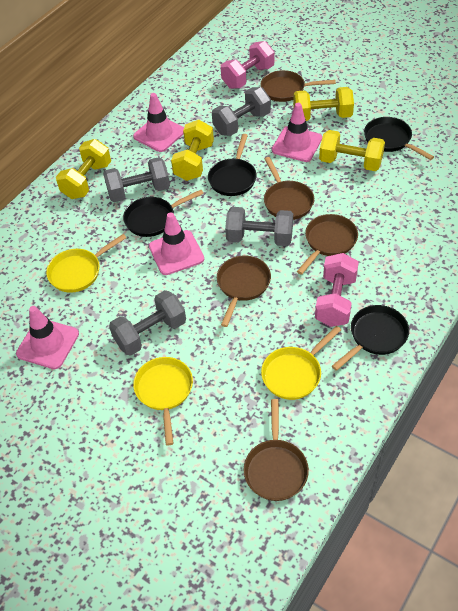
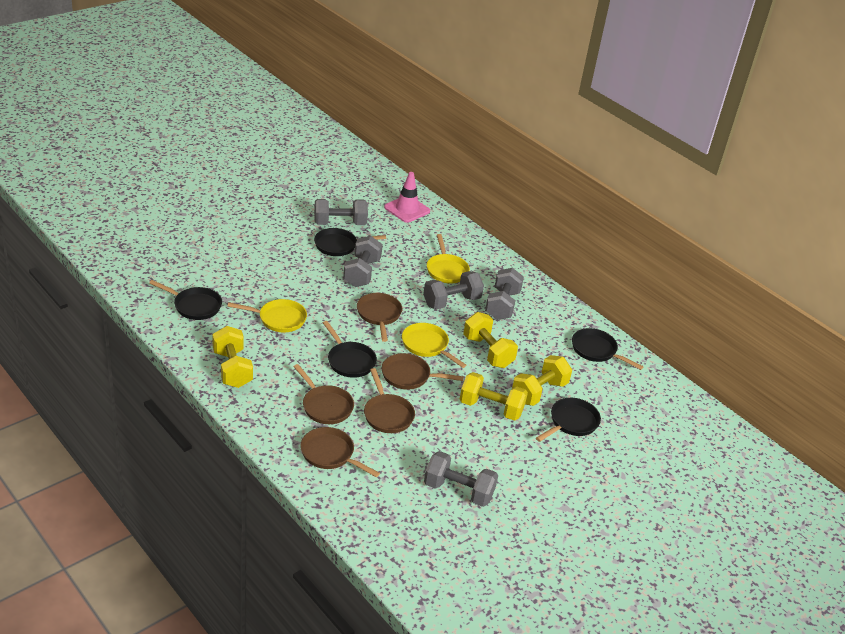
black pan: 4 -> 5
grey dumbbell: 4 -> 5
pink dumbbell: 2 -> 0
pink traffic cone: 4 -> 1

